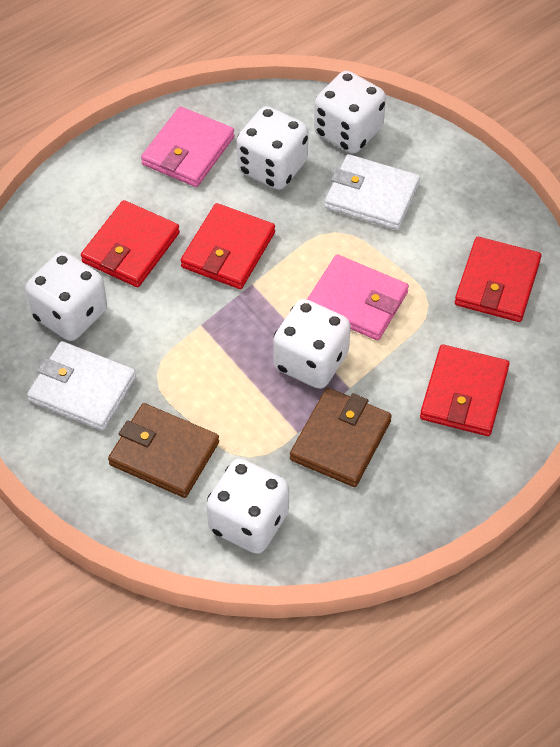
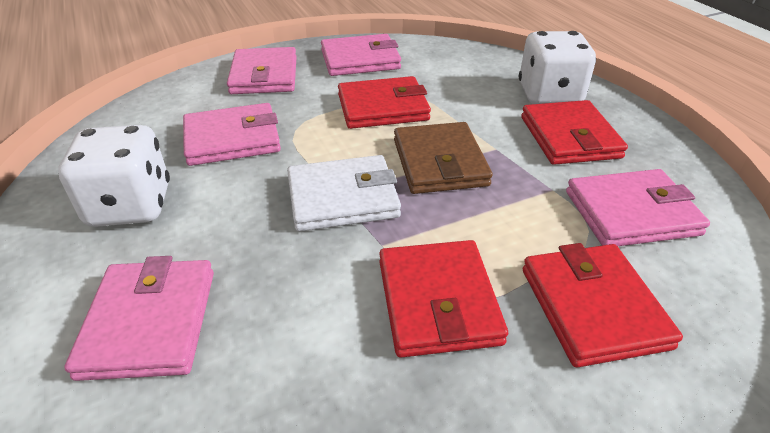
brown wallet: 2 -> 1
pink wallet: 2 -> 5
white dice: 5 -> 2
white wallet: 2 -> 1

